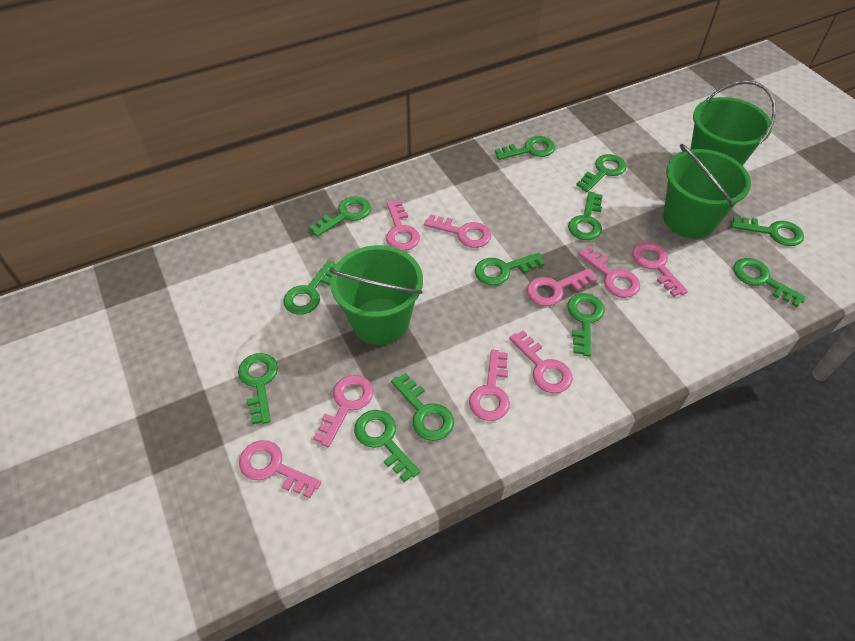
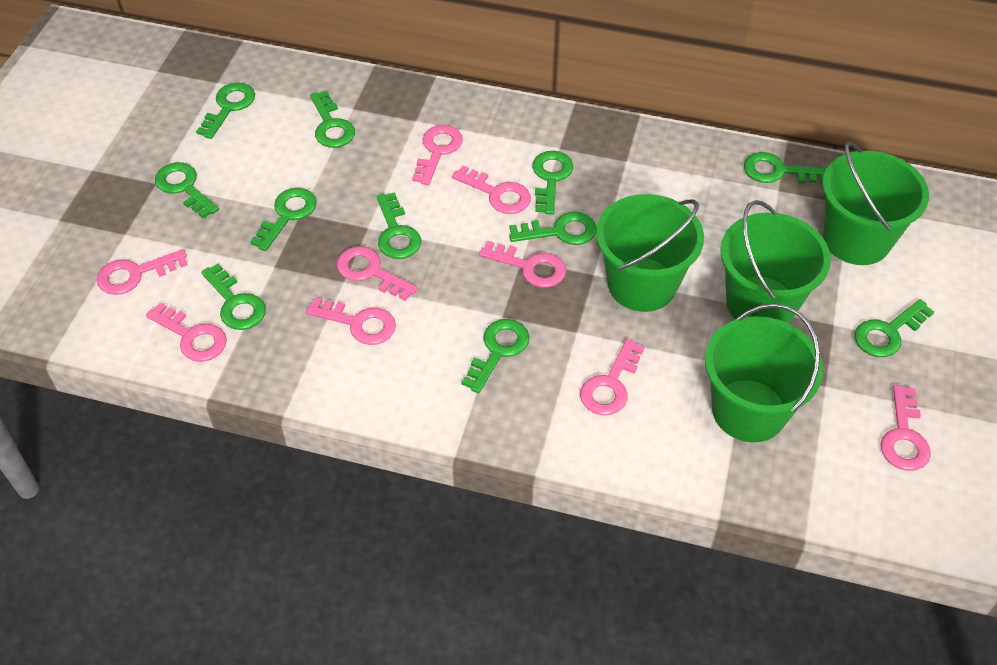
green bucket: 3 -> 4
green key: 12 -> 11

